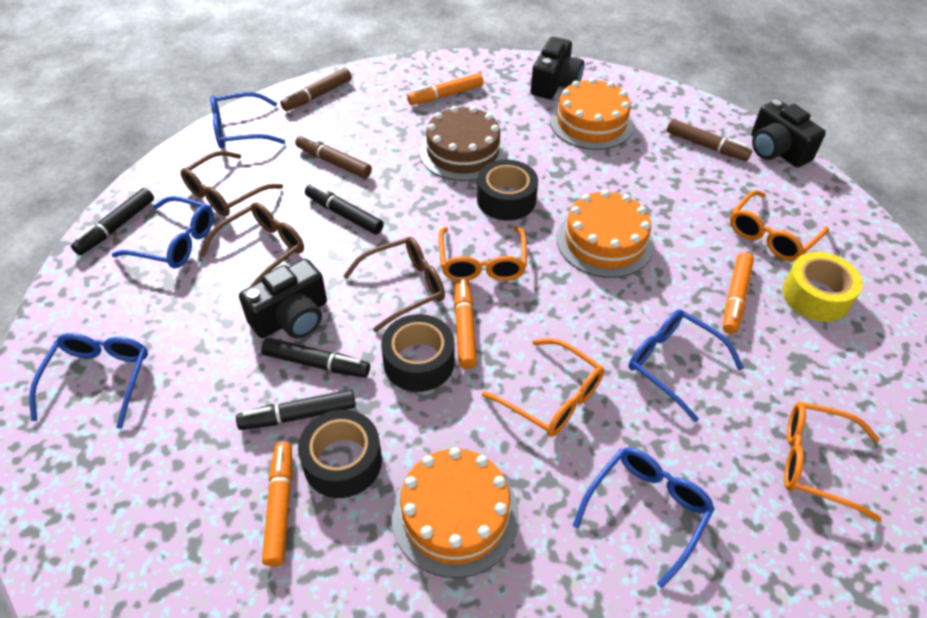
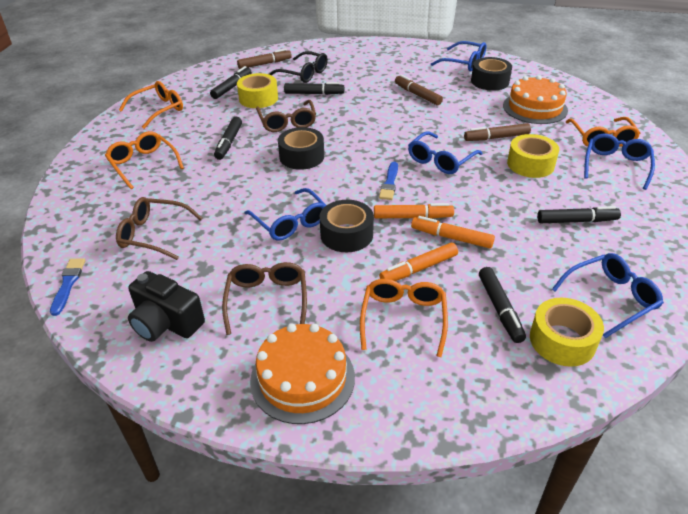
black camera: 3 -> 1
black glasses: 0 -> 1
black marker: 4 -> 5
blue brush: 0 -> 2
brown cake: 1 -> 0
orange cake: 3 -> 2
orange marker: 4 -> 3
yellow tape: 1 -> 3

